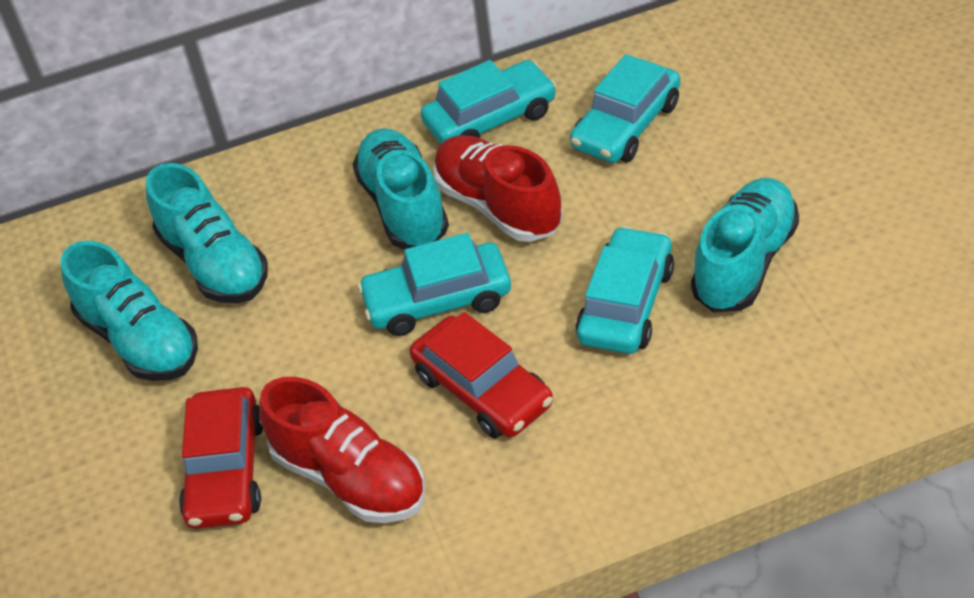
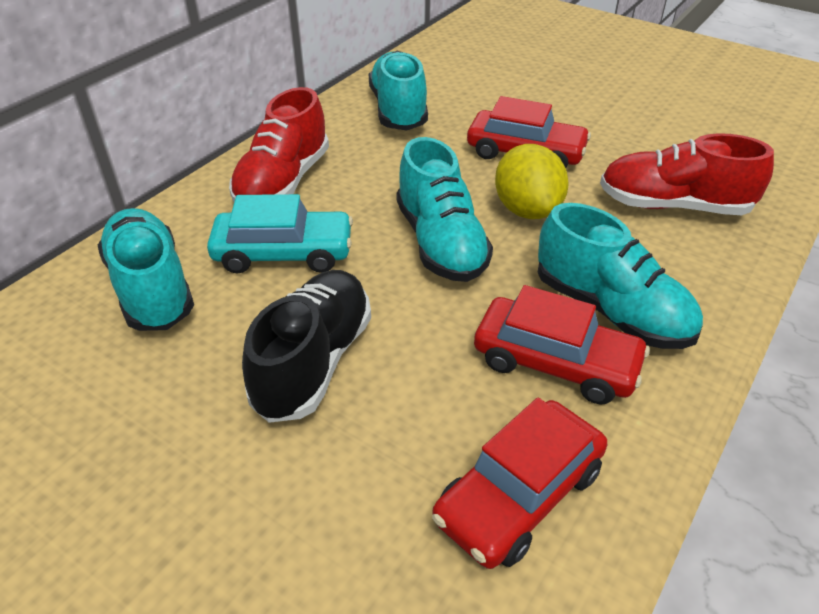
black shoe: 0 -> 1
red car: 2 -> 3
turquoise car: 4 -> 1
yellow lemon: 0 -> 1

